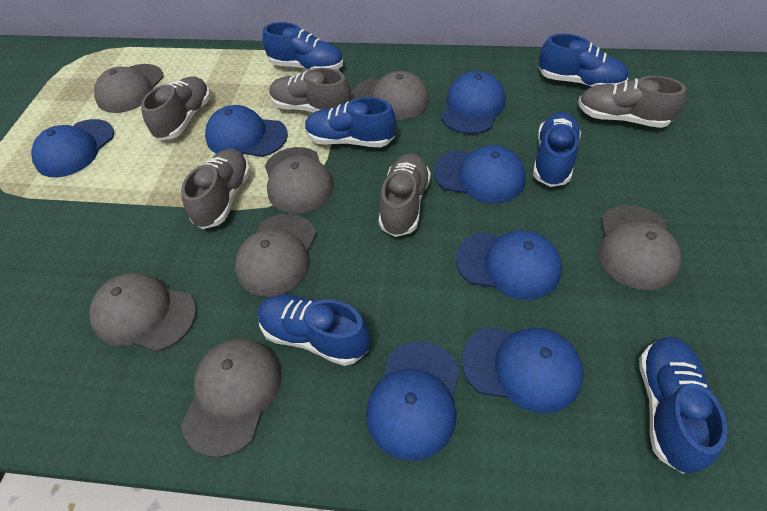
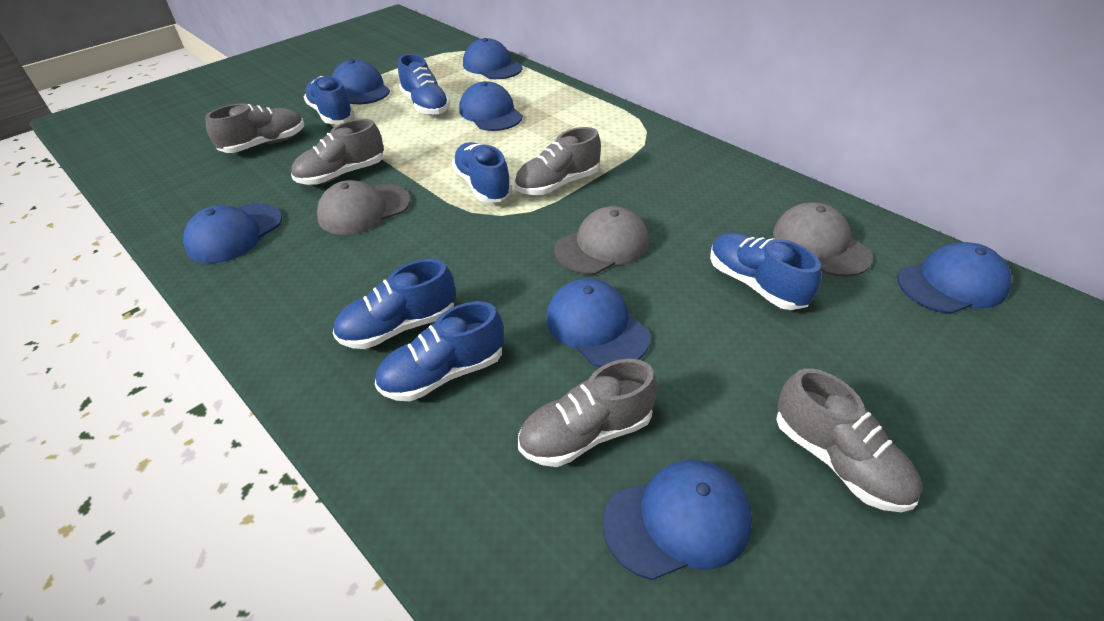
grey cap: 7 -> 3

